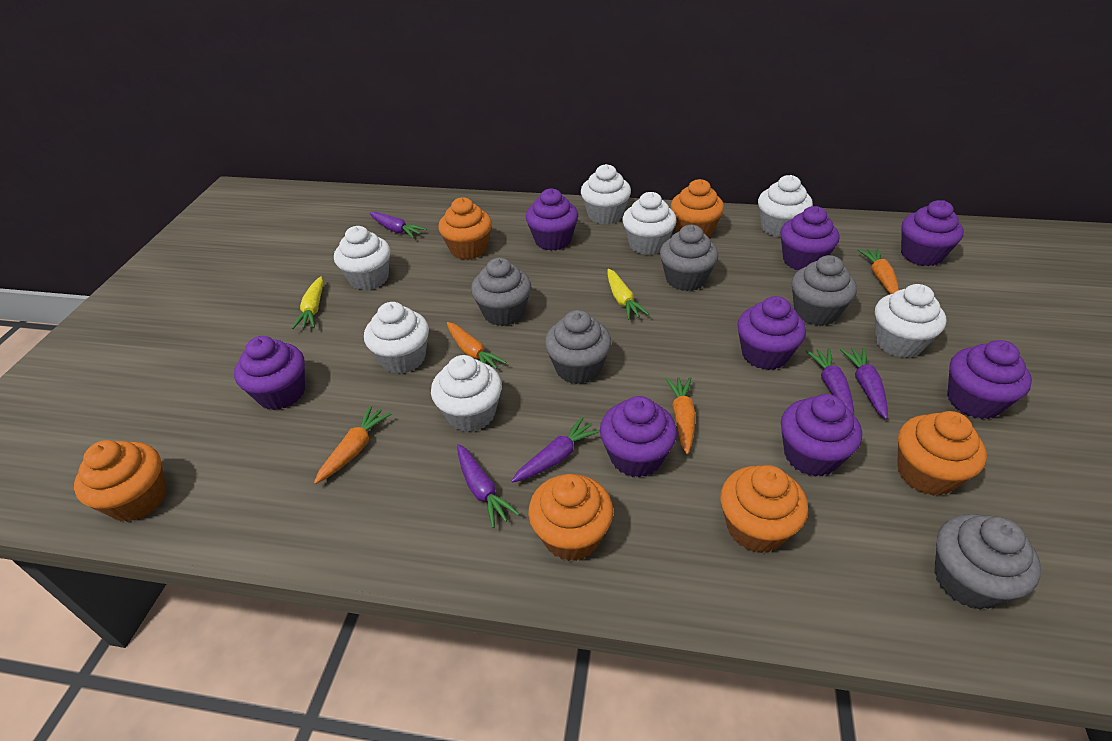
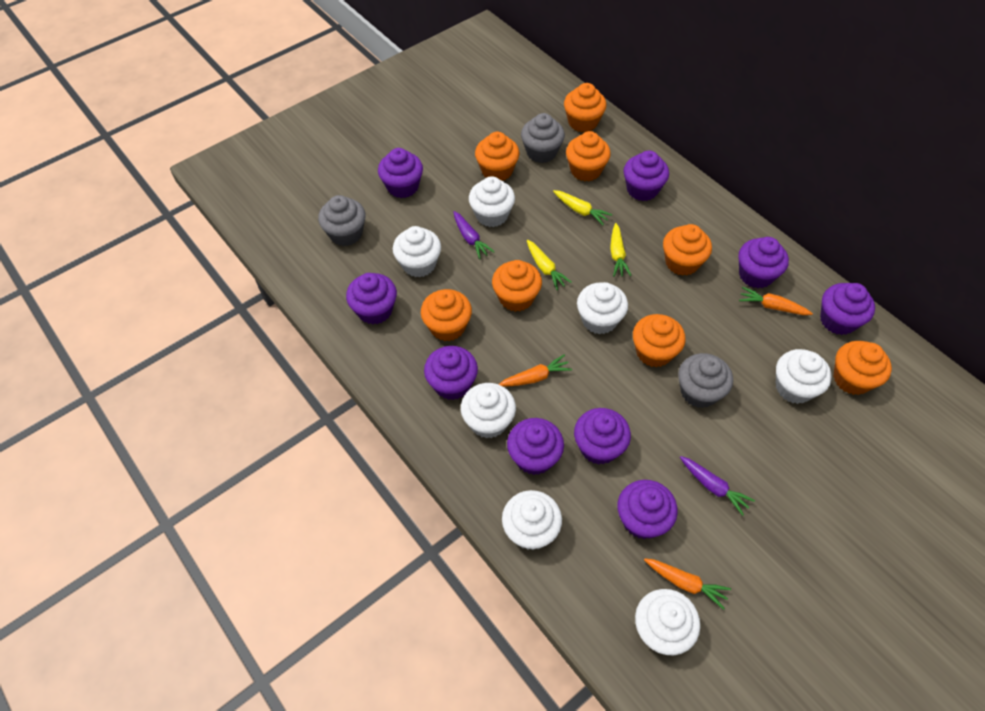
grey cupcake: 5 -> 3
orange carrot: 4 -> 3
orange cupcake: 6 -> 8
purple carrot: 5 -> 2
purple cupcake: 8 -> 9
yellow carrot: 2 -> 3

